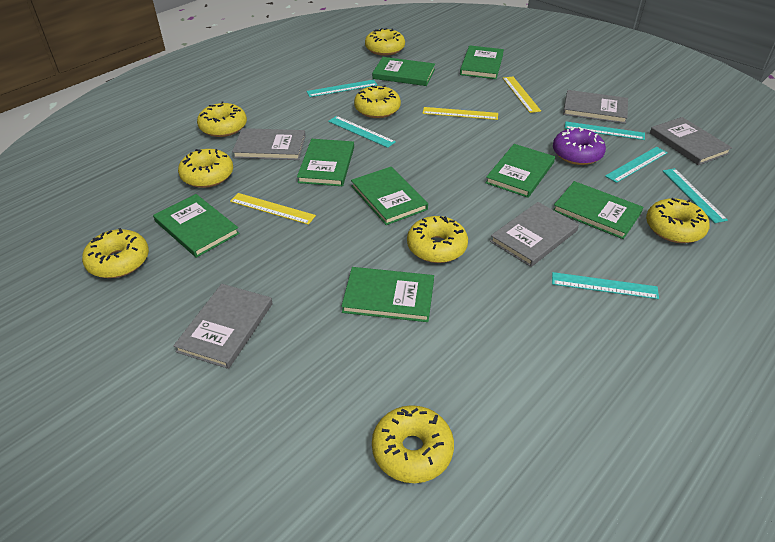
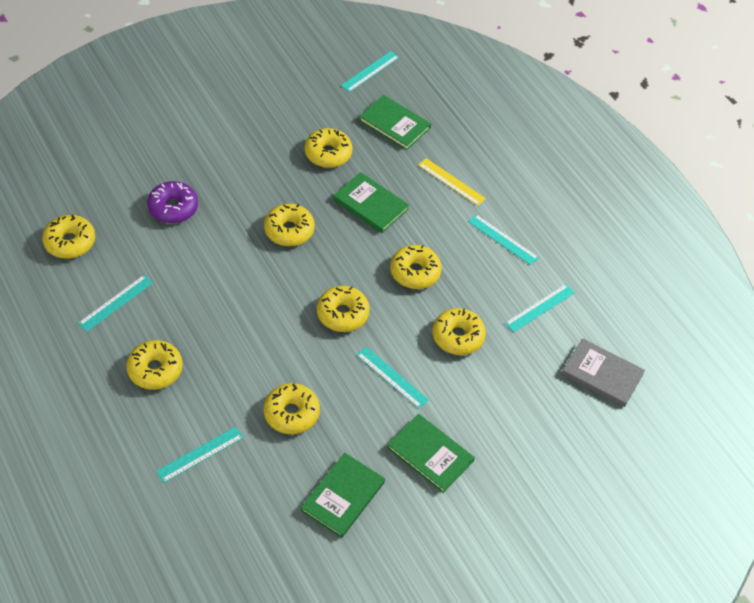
green book: 8 -> 4
grey book: 5 -> 1
yellow ruler: 3 -> 1

